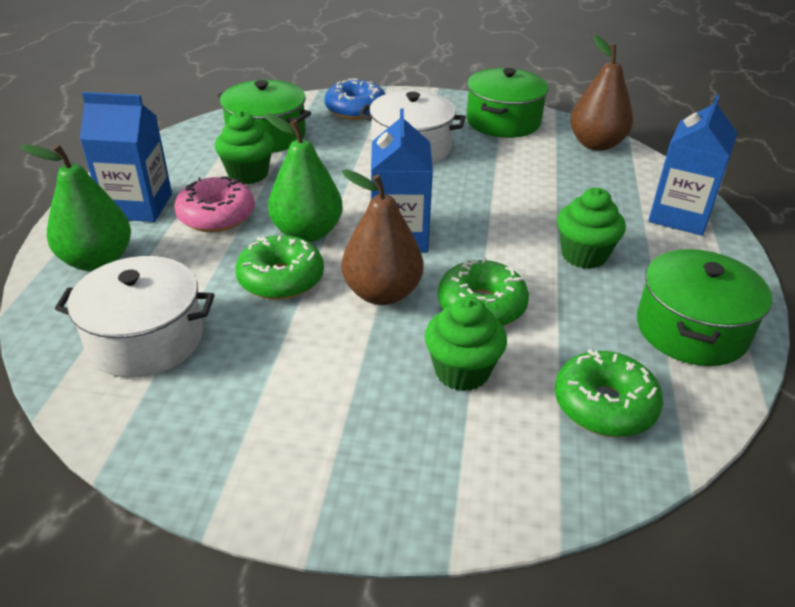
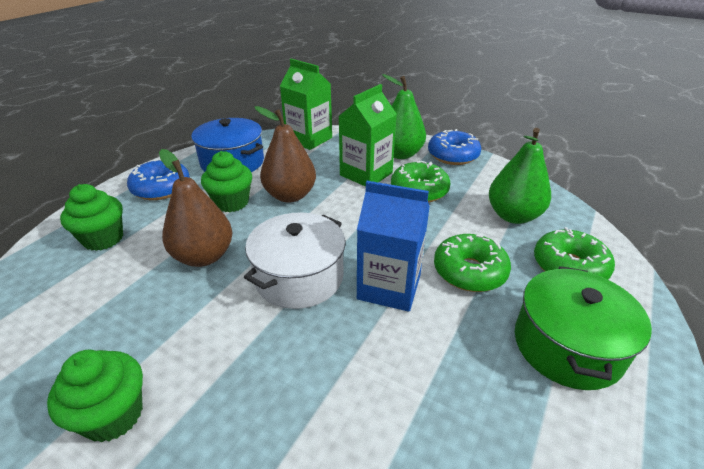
blue carton: 3 -> 1
blue donut: 1 -> 2
blue pot: 0 -> 1
green carton: 0 -> 2
green pot: 3 -> 1
pink donut: 1 -> 0
white pot: 2 -> 1

